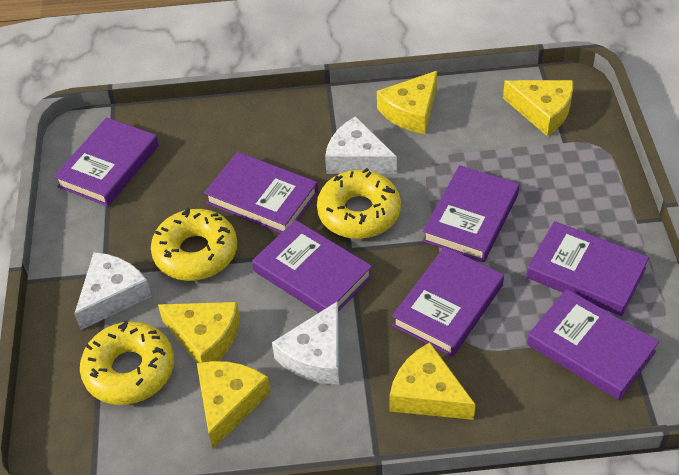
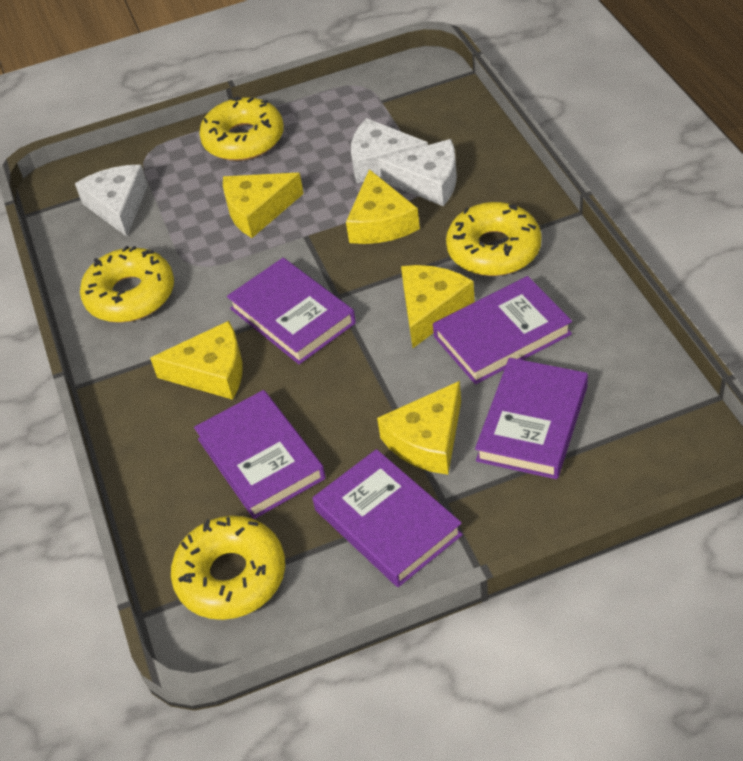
purple book: 7 -> 5
yellow donut: 3 -> 4

